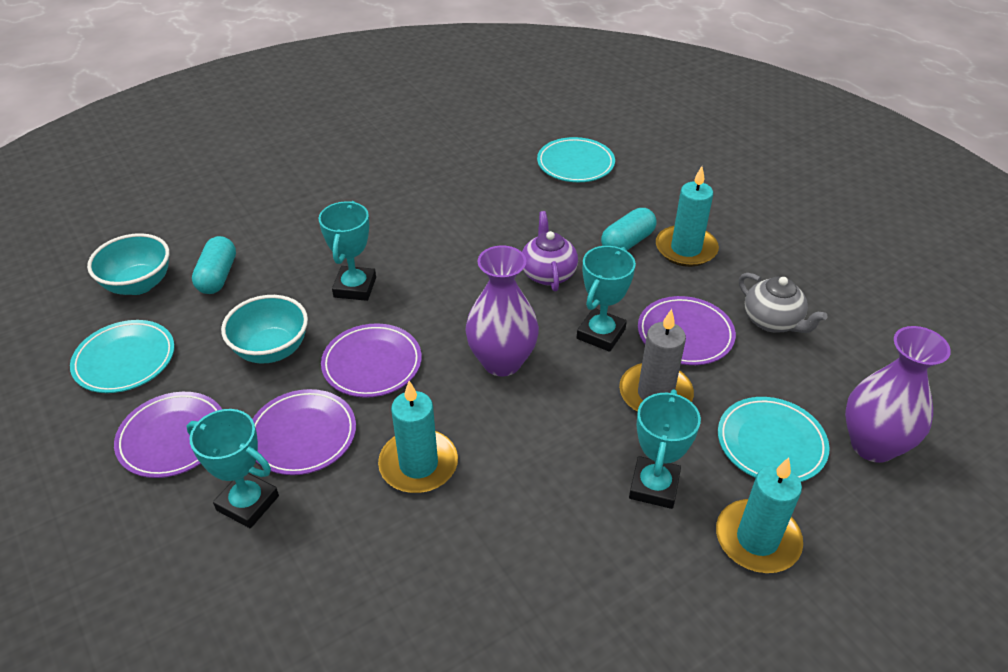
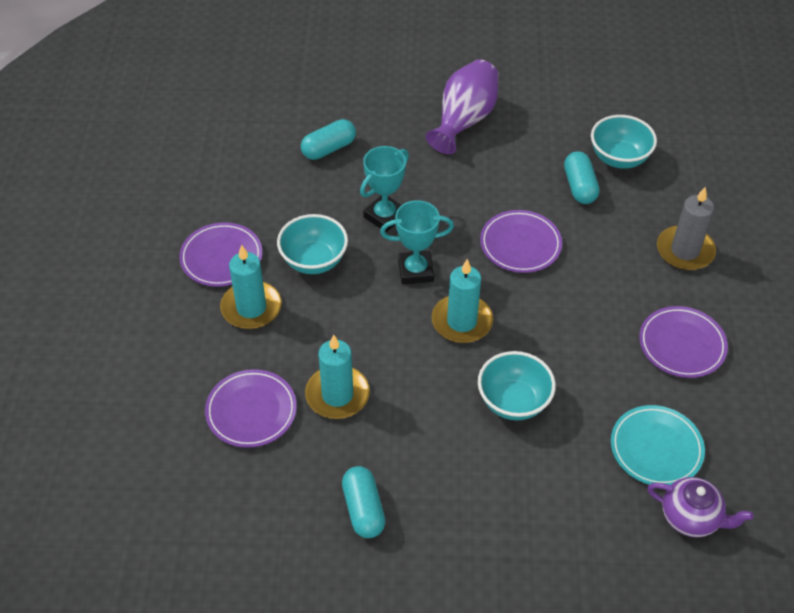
grey teapot: 1 -> 0
purple vase: 2 -> 1
turquoise bowl: 2 -> 3
turquoise capsule: 2 -> 3
turquoise plate: 3 -> 1
turquoise trophy: 4 -> 2

